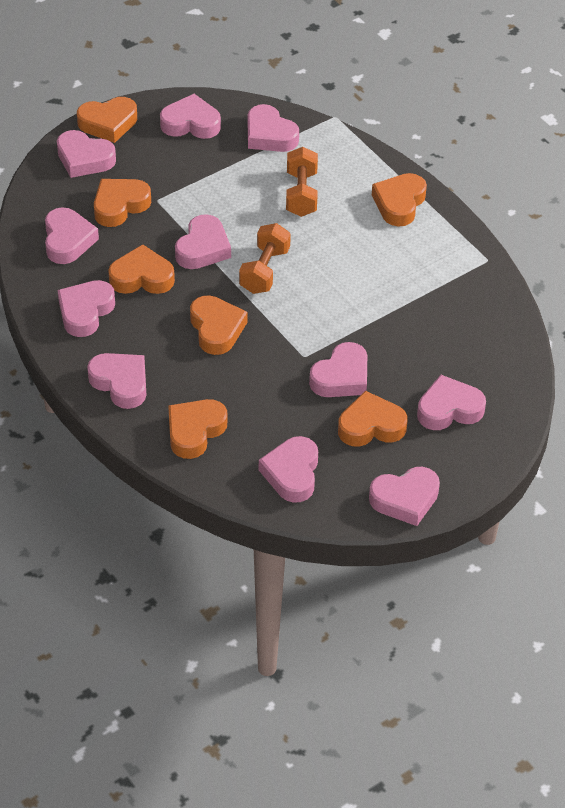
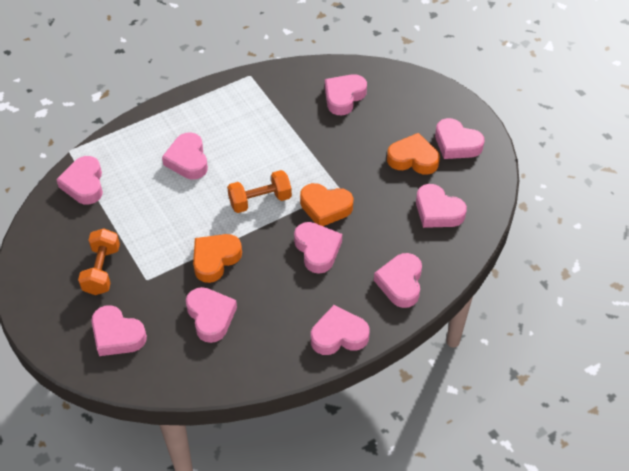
orange heart: 7 -> 3
pink heart: 11 -> 10

